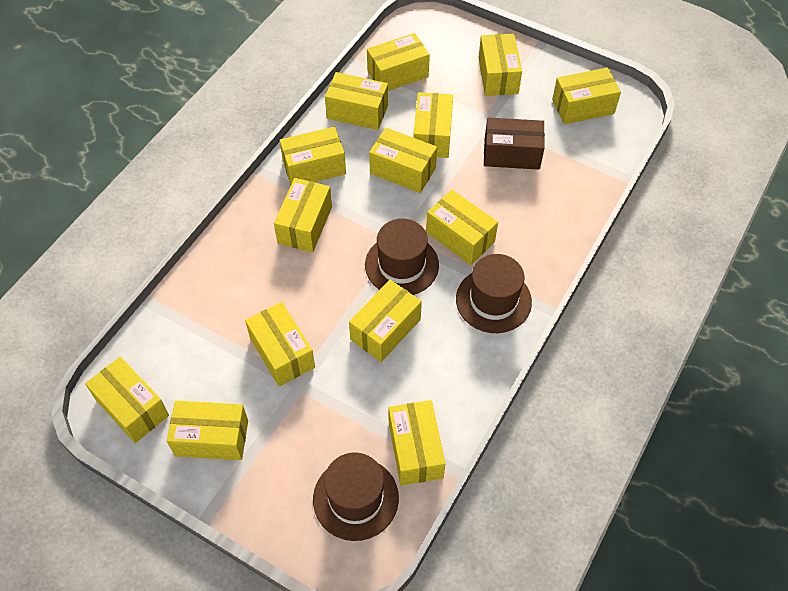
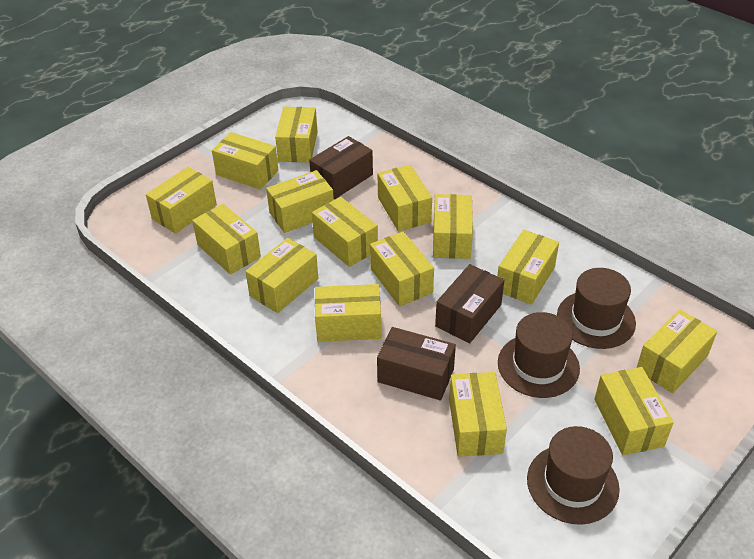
brown box: 1 -> 3
yellow box: 14 -> 15

